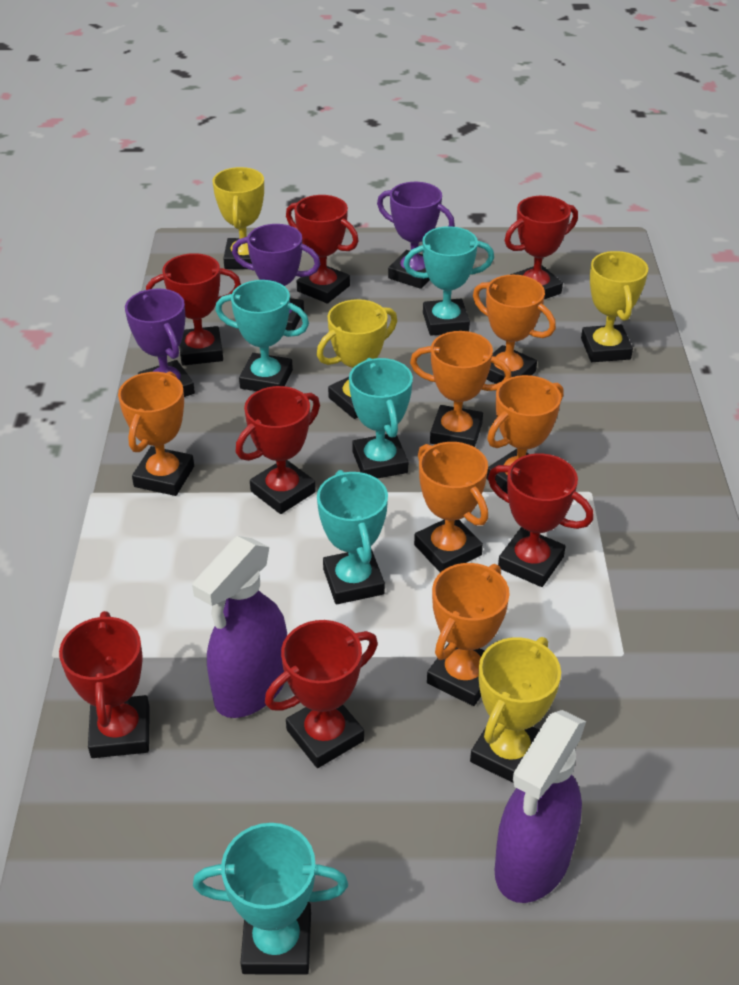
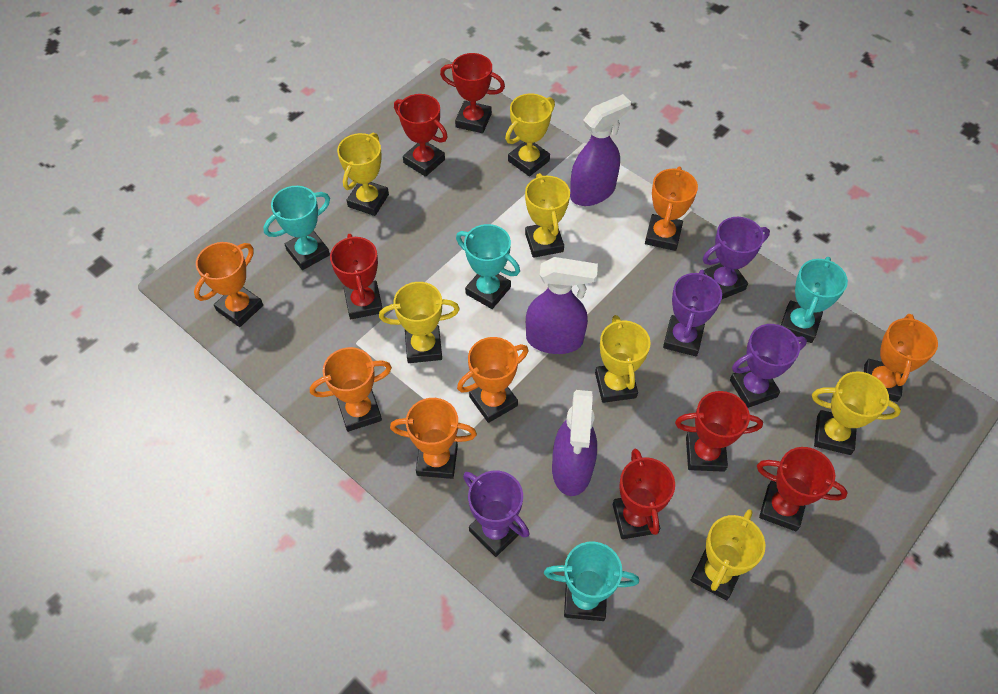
purple spray bottle: 2 -> 3
purple trophy: 3 -> 4
red trophy: 7 -> 6
turquoise trophy: 5 -> 4
yellow trophy: 4 -> 7

